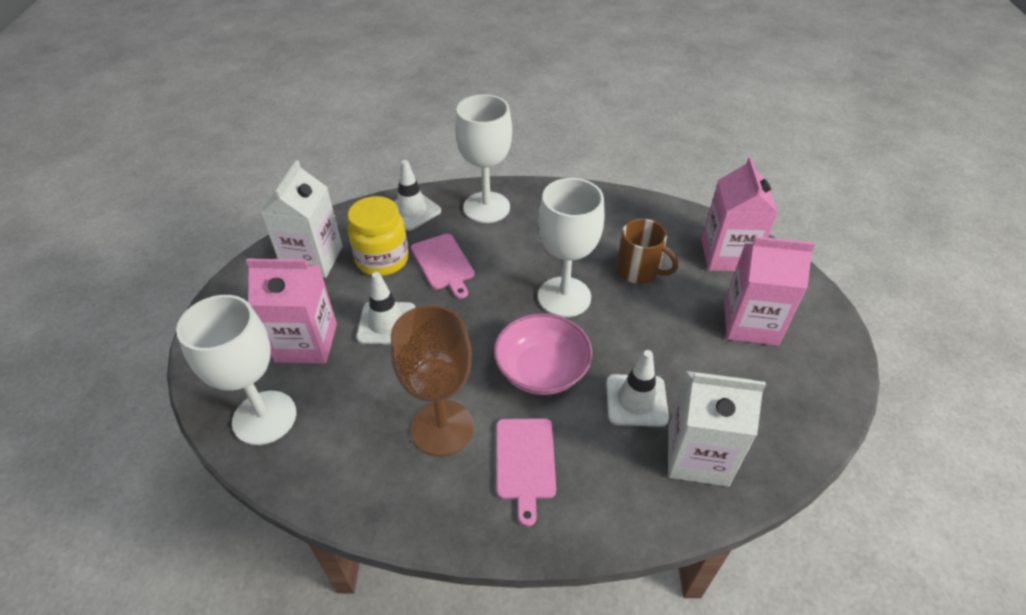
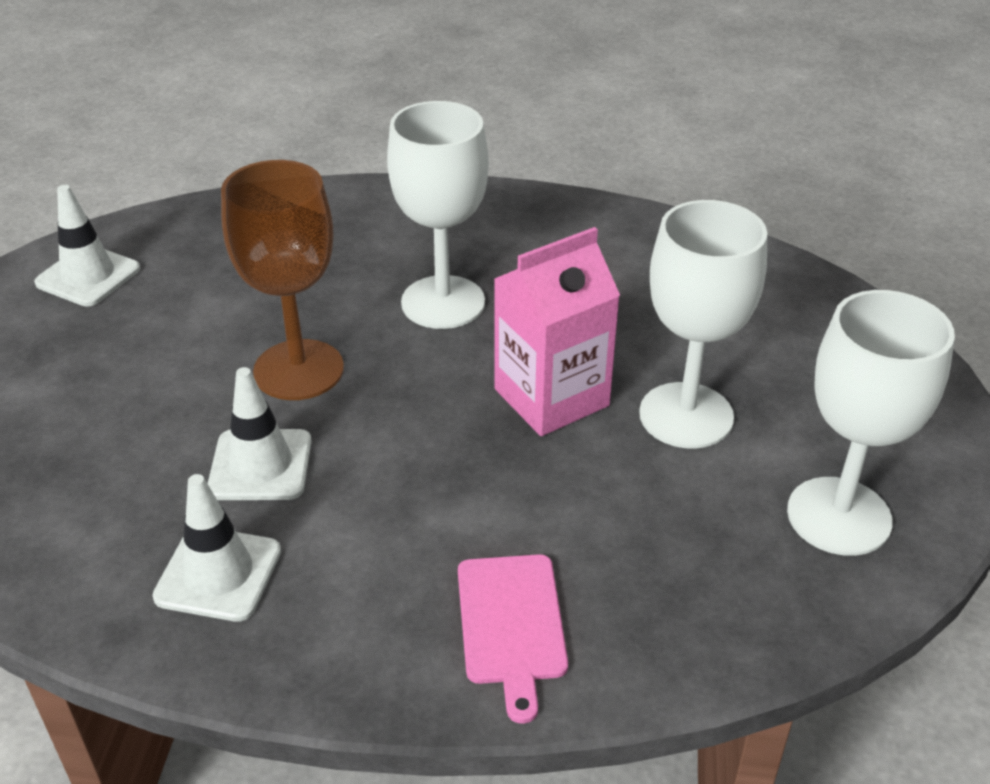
brown mug: 1 -> 0
pink bowl: 1 -> 0
pink carton: 3 -> 1
pink cutting board: 2 -> 1
white carton: 2 -> 0
yellow jar: 1 -> 0

